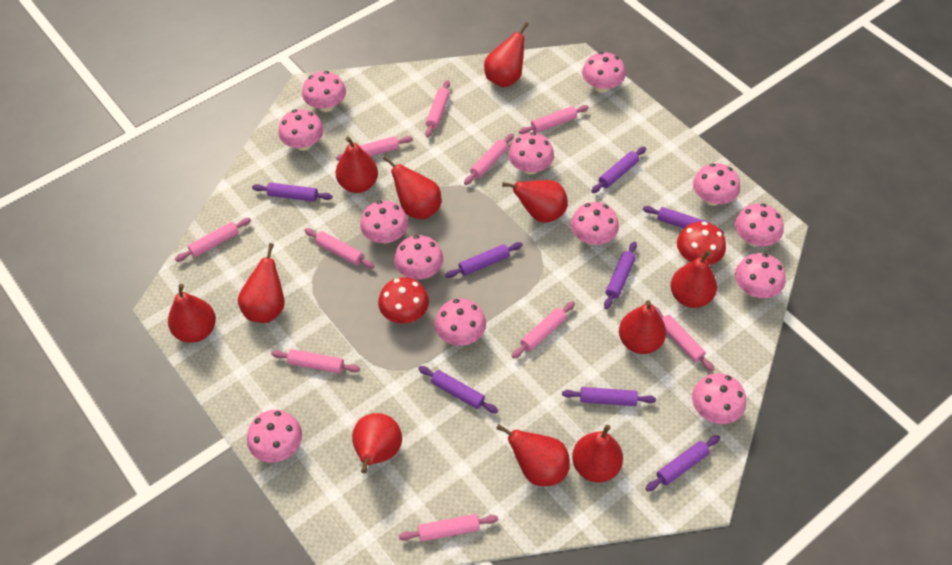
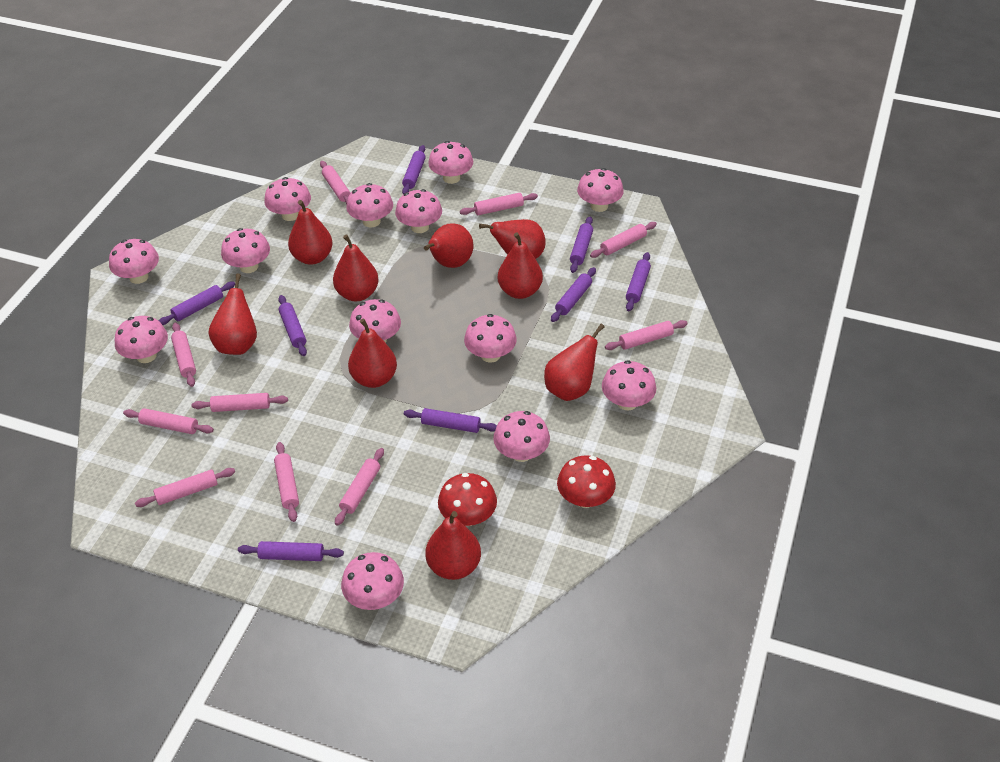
red pear: 11 -> 9

